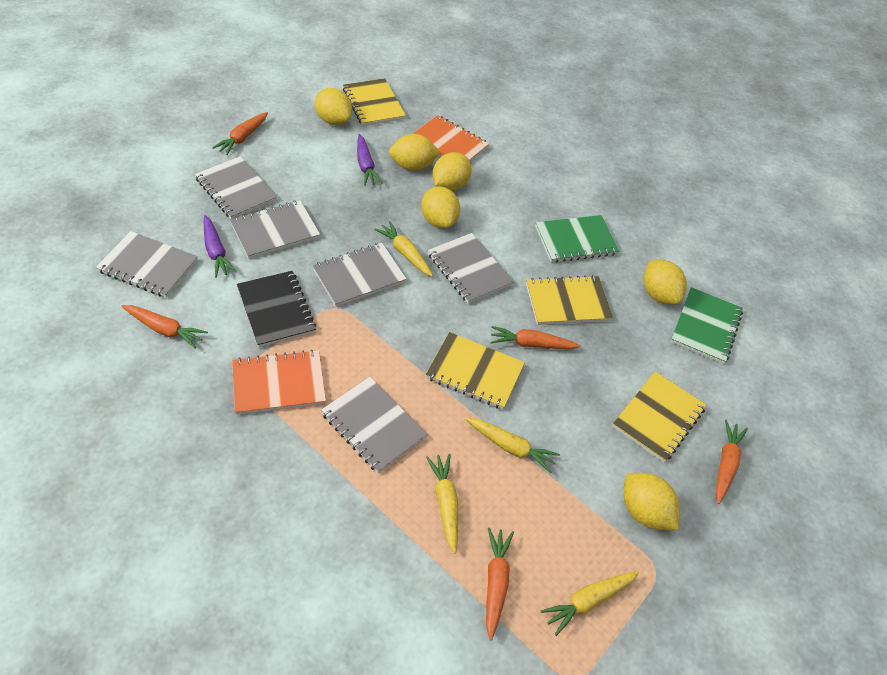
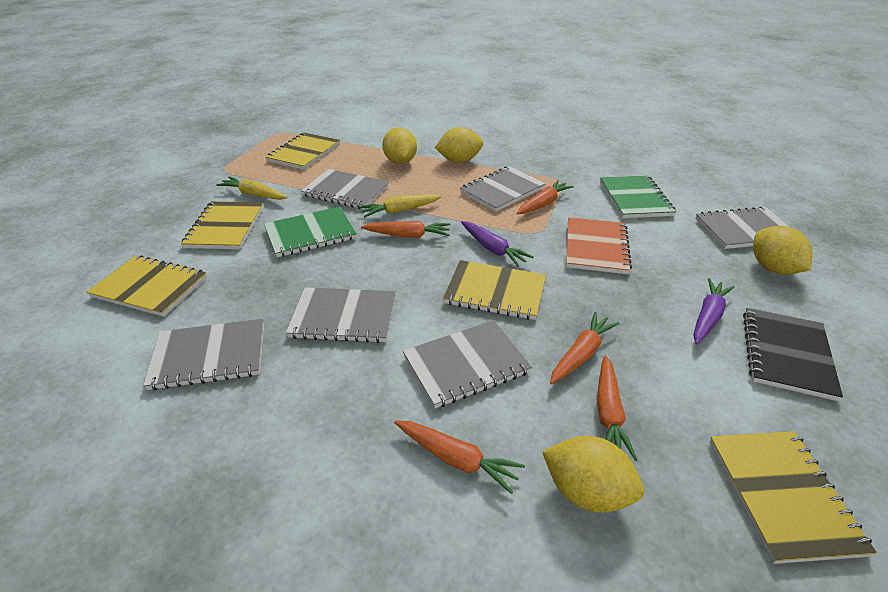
orange notebook: 2 -> 1
yellow carrot: 4 -> 2
yellow lemon: 6 -> 4
yellow notebook: 4 -> 5

